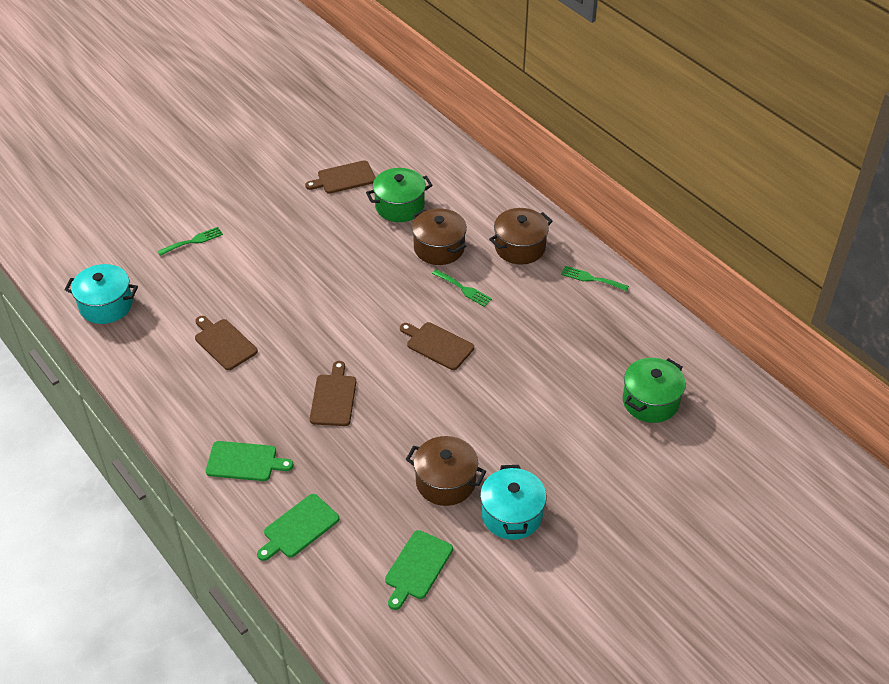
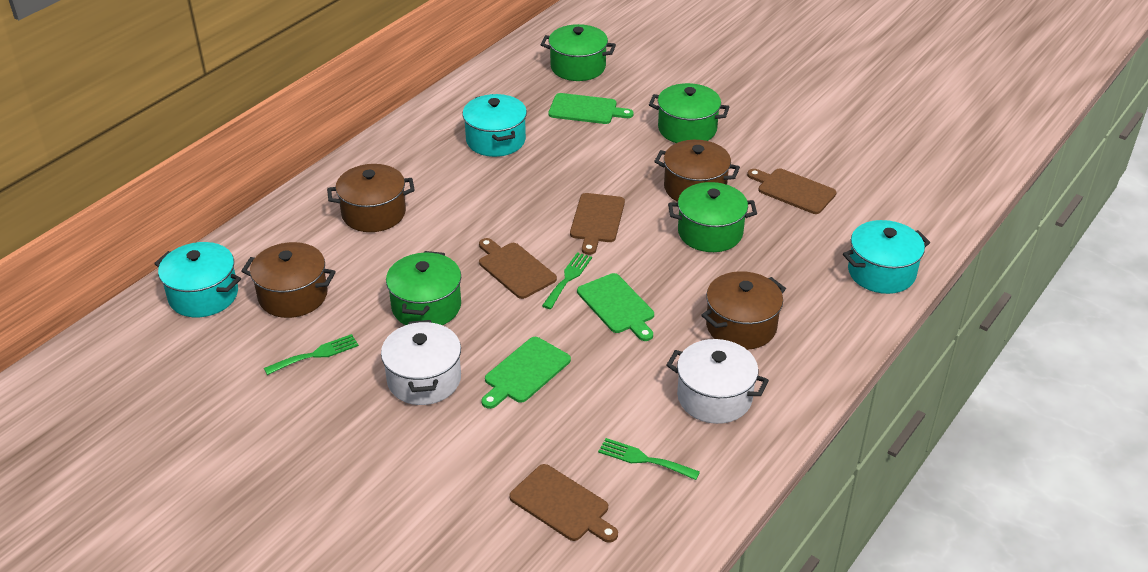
brown pot: 3 -> 4
green pot: 2 -> 4
turquoise pot: 2 -> 3
white pot: 0 -> 2

